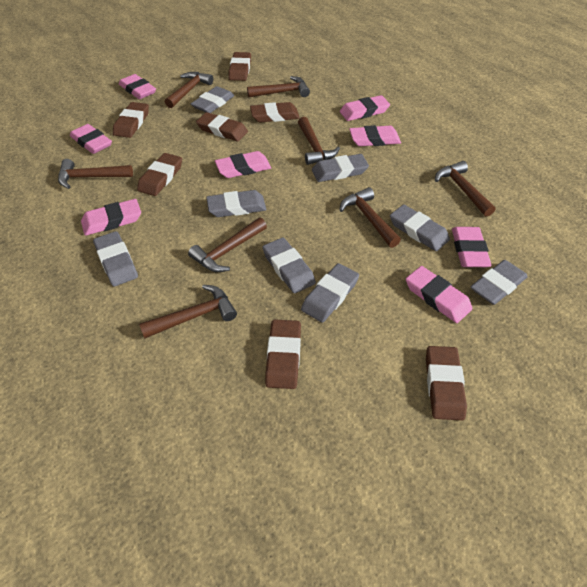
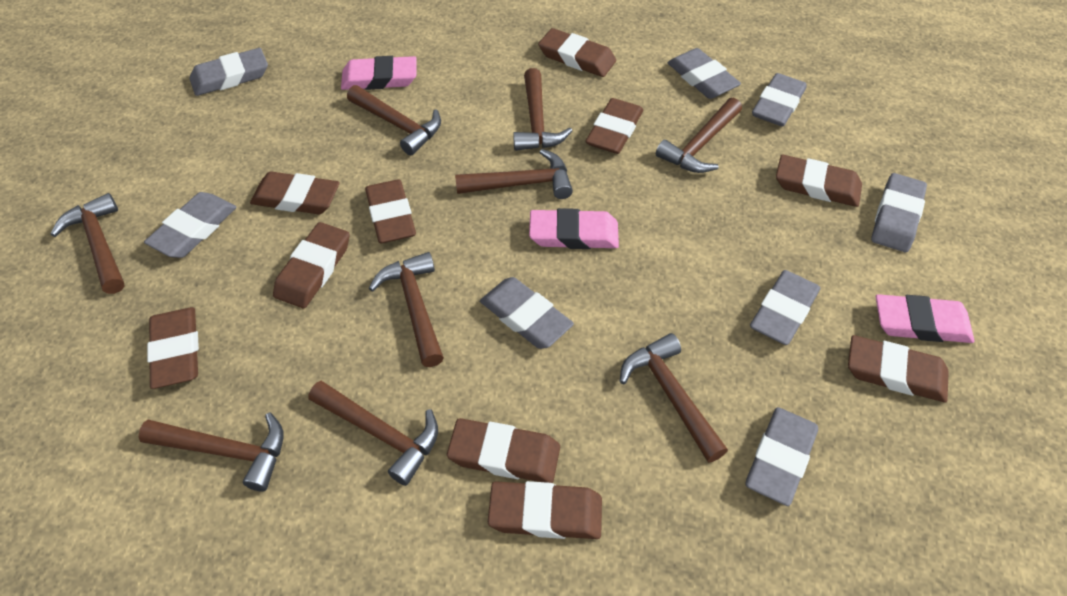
brown eraser: 7 -> 10
brown hammer: 8 -> 9
pink eraser: 8 -> 3

